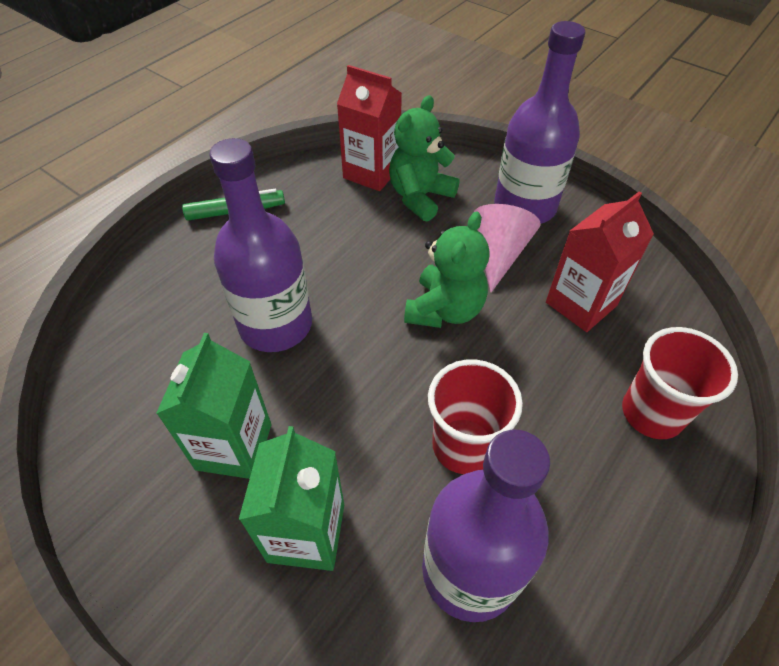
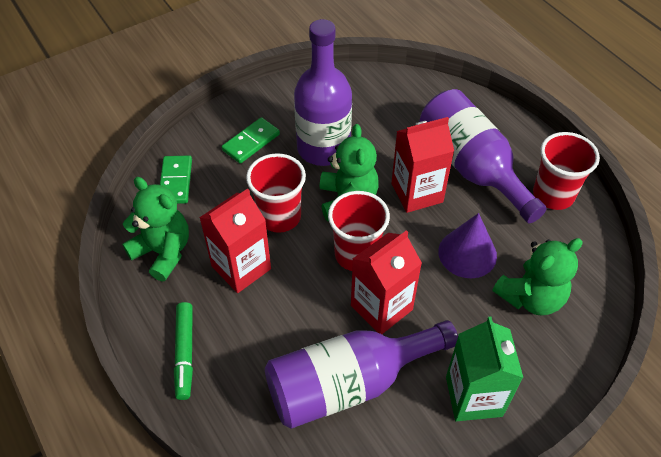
green carton: 2 -> 1
green domino: 0 -> 2
green teddy bear: 2 -> 3
pink cone: 1 -> 0
purple cone: 0 -> 1
red carton: 2 -> 3
red cup: 2 -> 3

